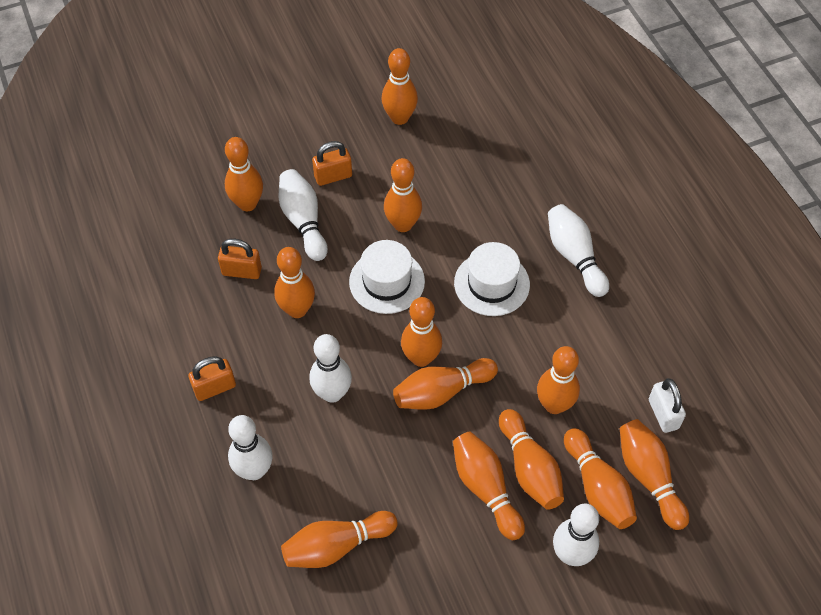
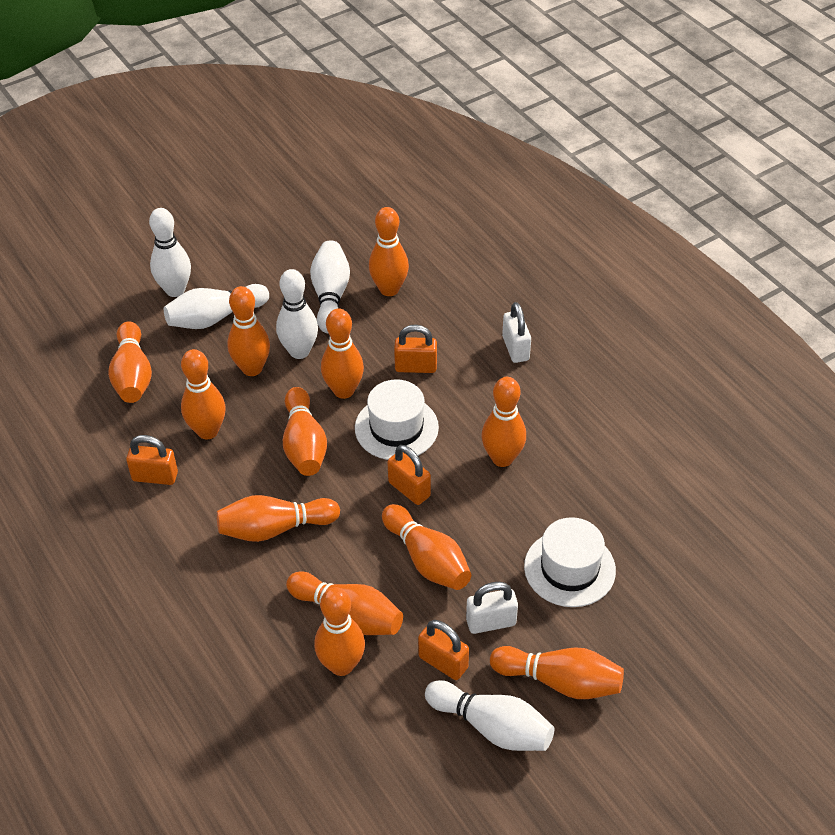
orange padlock: 3 -> 4
white padlock: 1 -> 2

